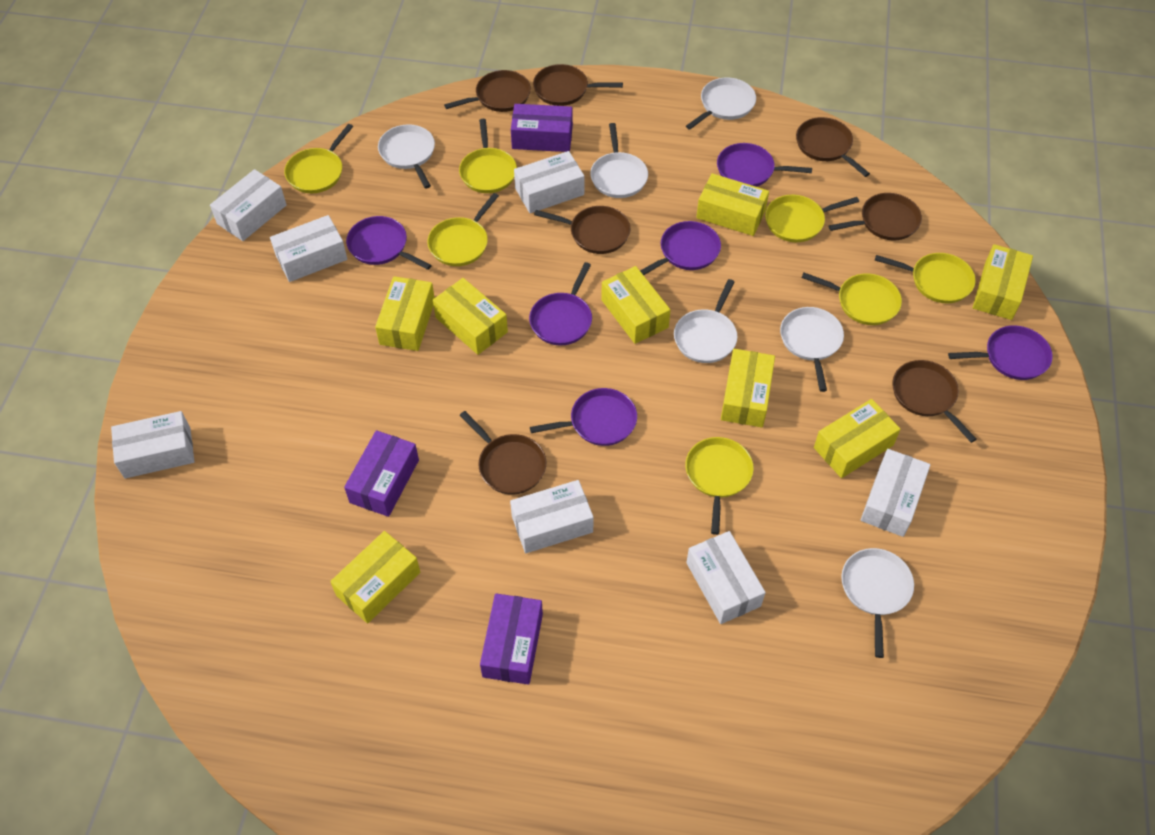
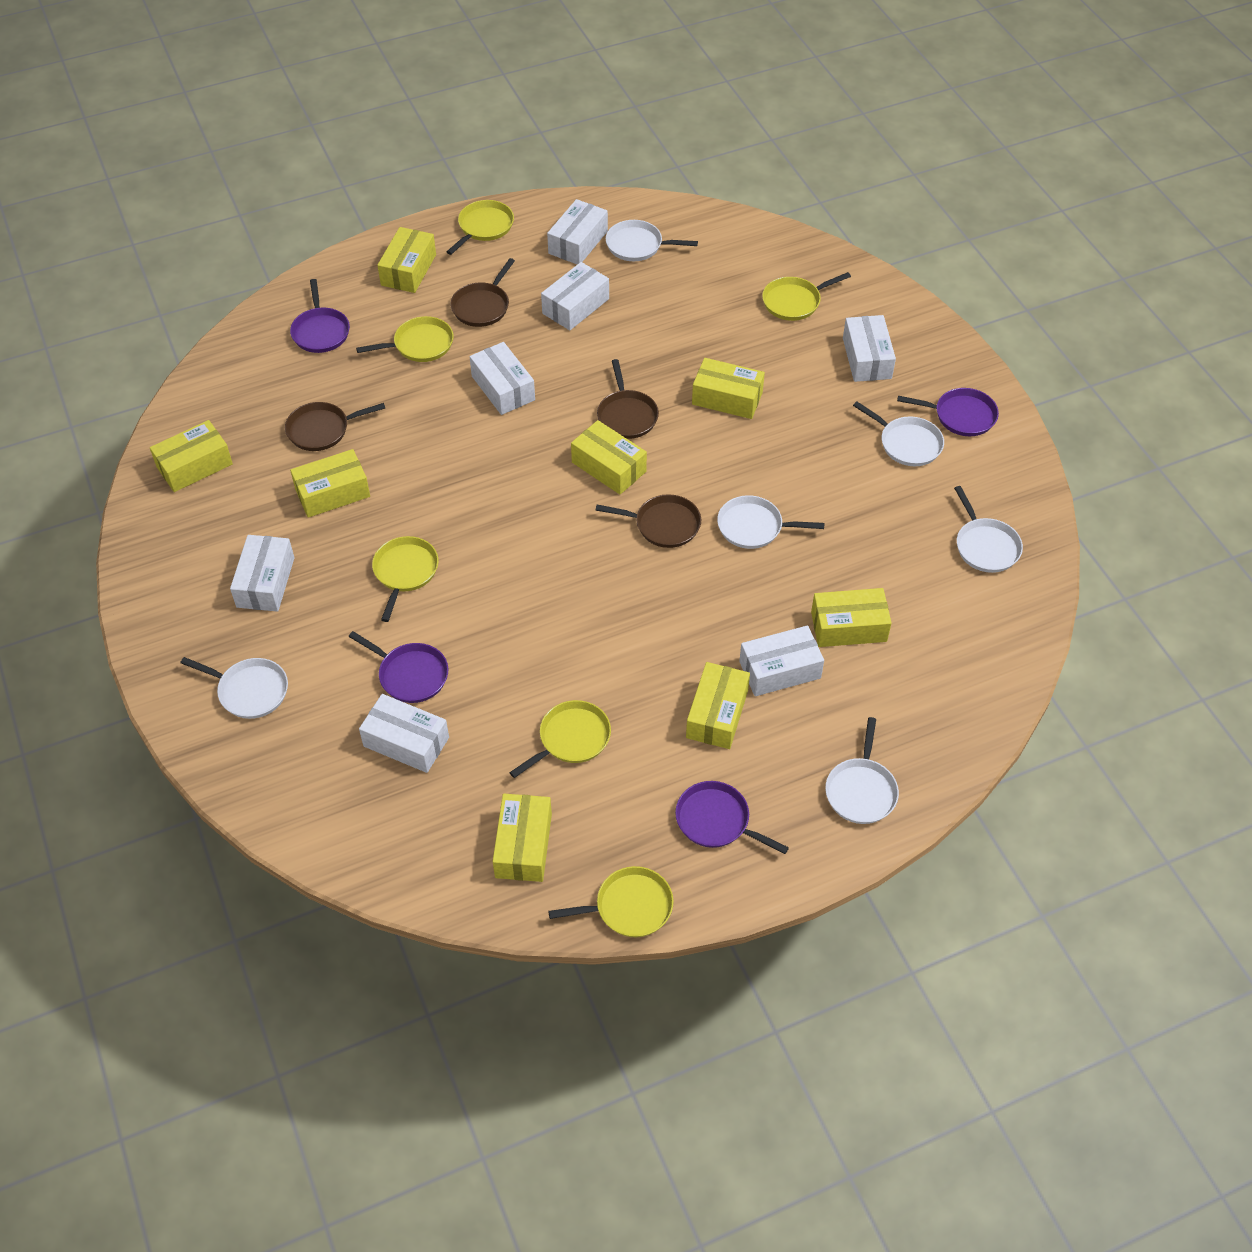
brown pan: 7 -> 4
purple box: 3 -> 0
purple pan: 6 -> 4
yellow pan: 7 -> 6

